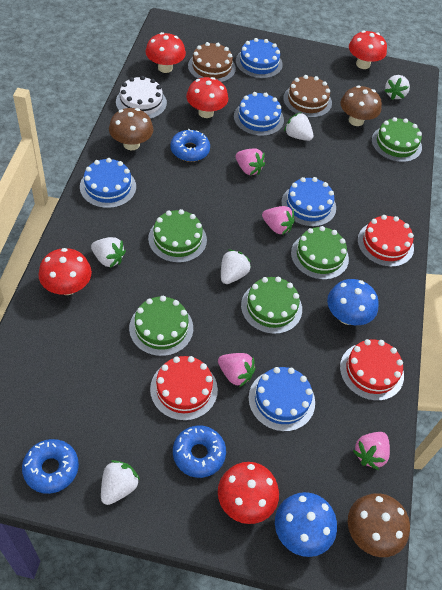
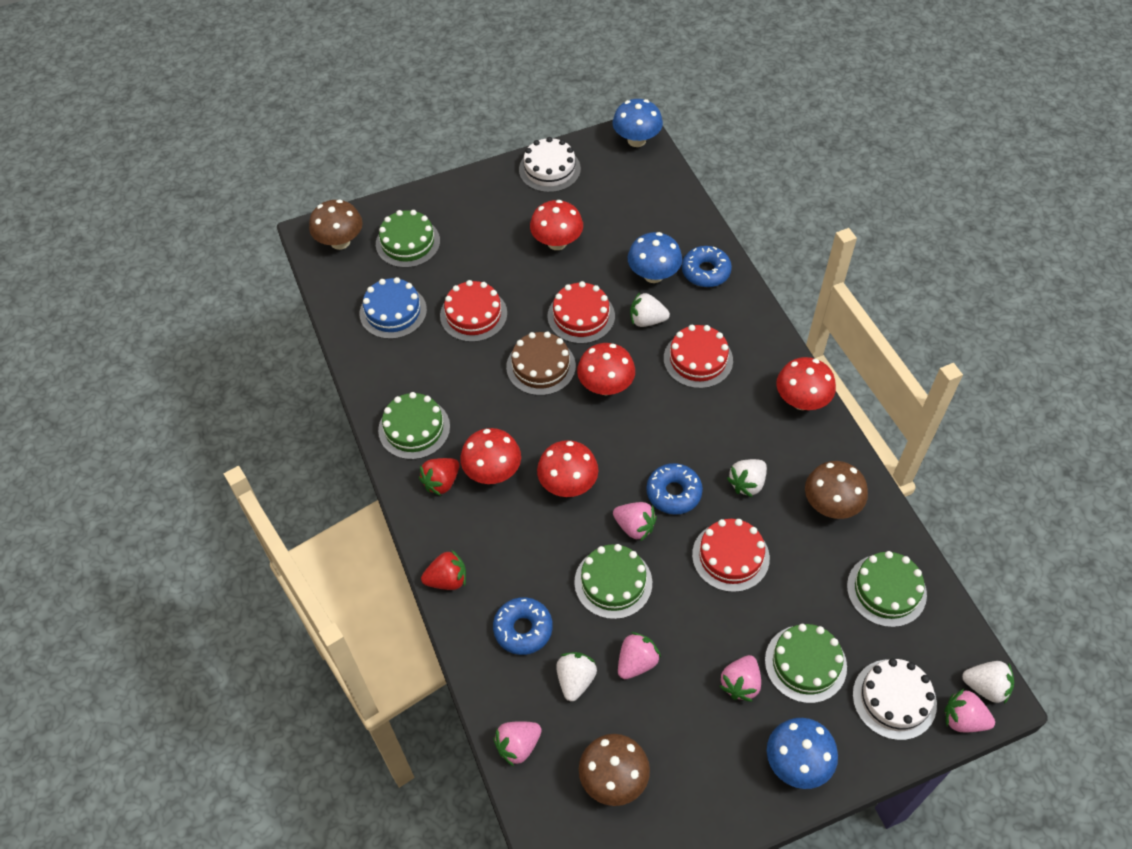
blue cake: 5 -> 1
blue mushroom: 2 -> 3
brown cake: 2 -> 1
pink strawberry: 4 -> 5
red cake: 3 -> 4
red strawberry: 0 -> 2
white cake: 1 -> 2
white strawberry: 5 -> 4

